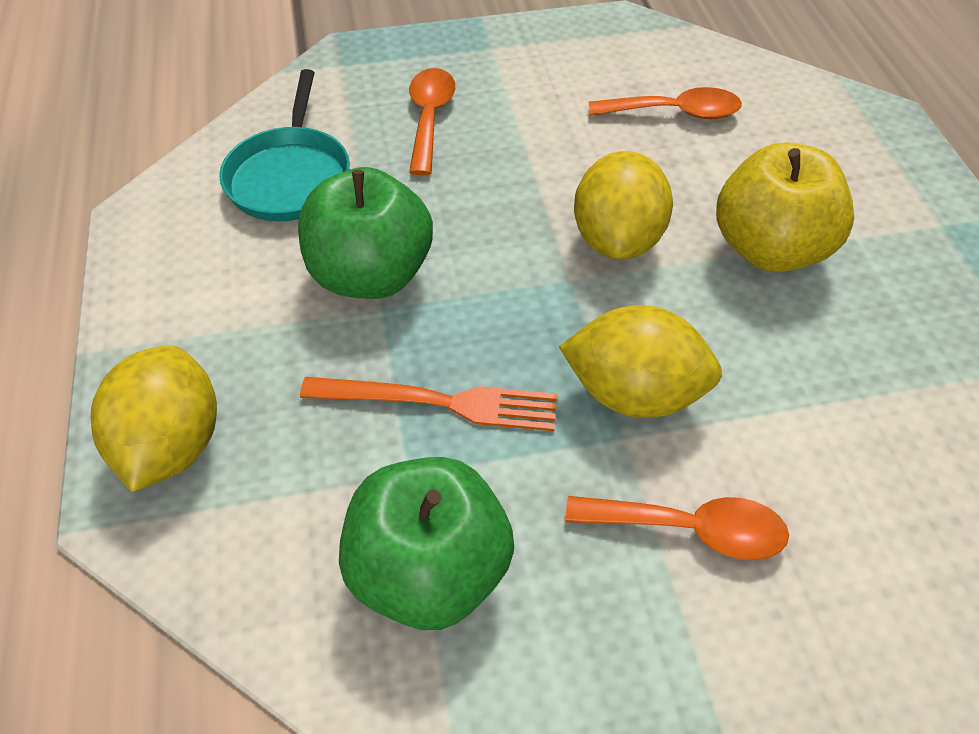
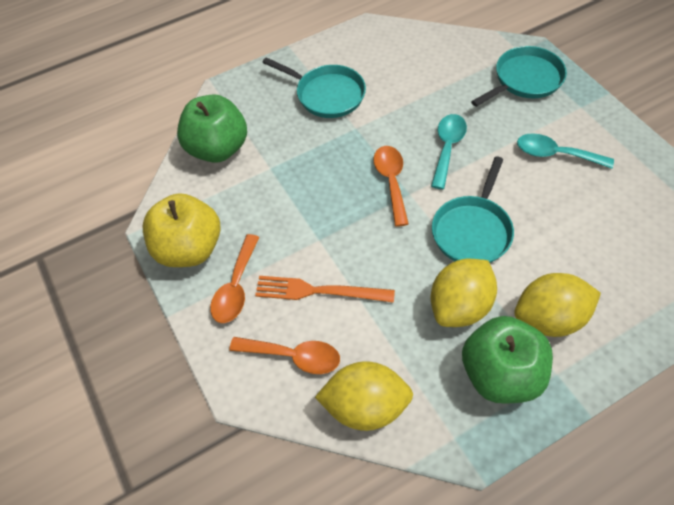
turquoise pan: 1 -> 3
turquoise spoon: 0 -> 2

